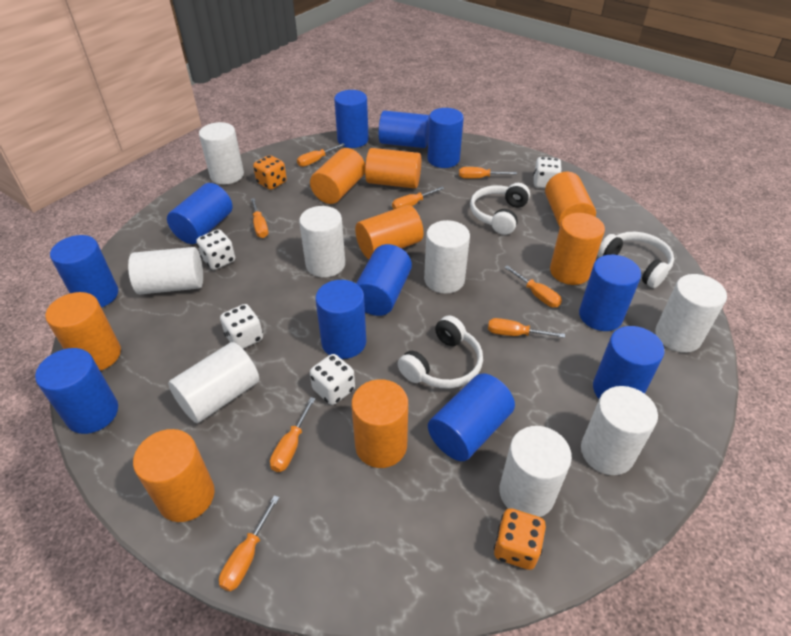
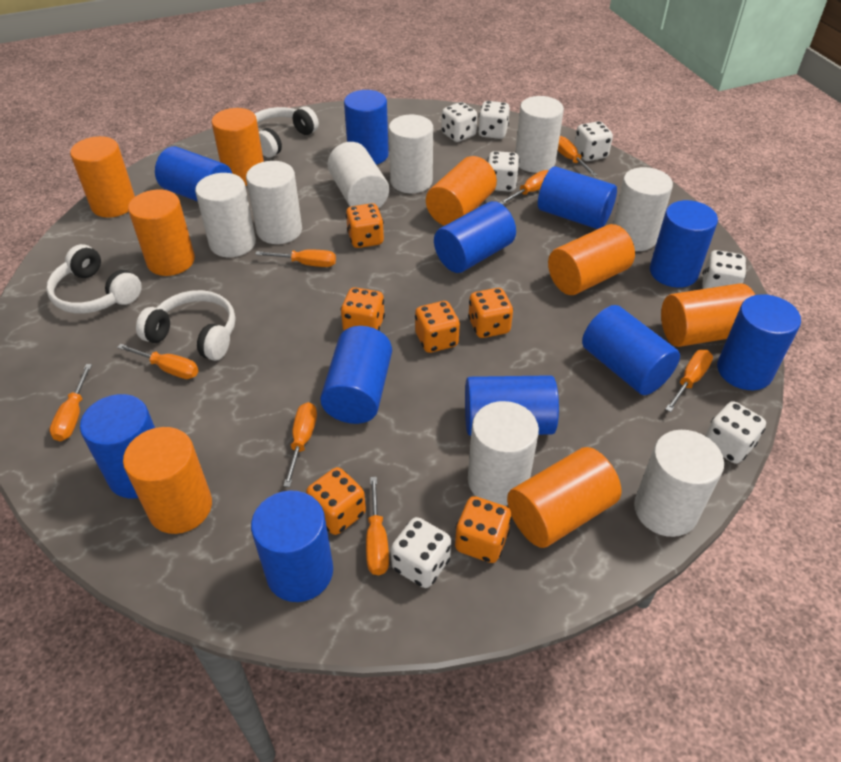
orange dice: 2 -> 6
white dice: 4 -> 7

